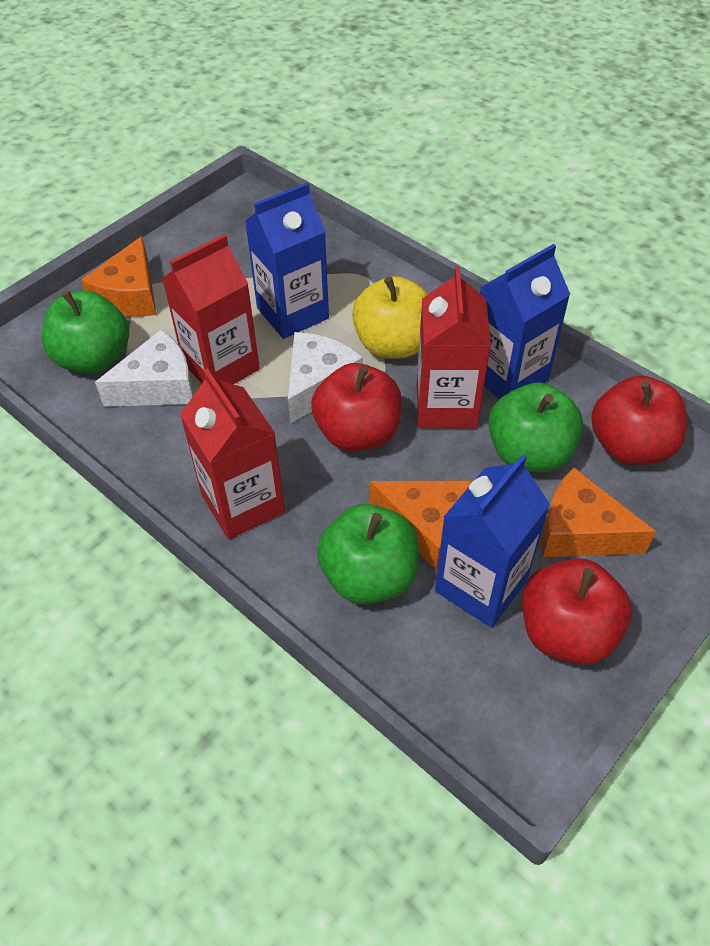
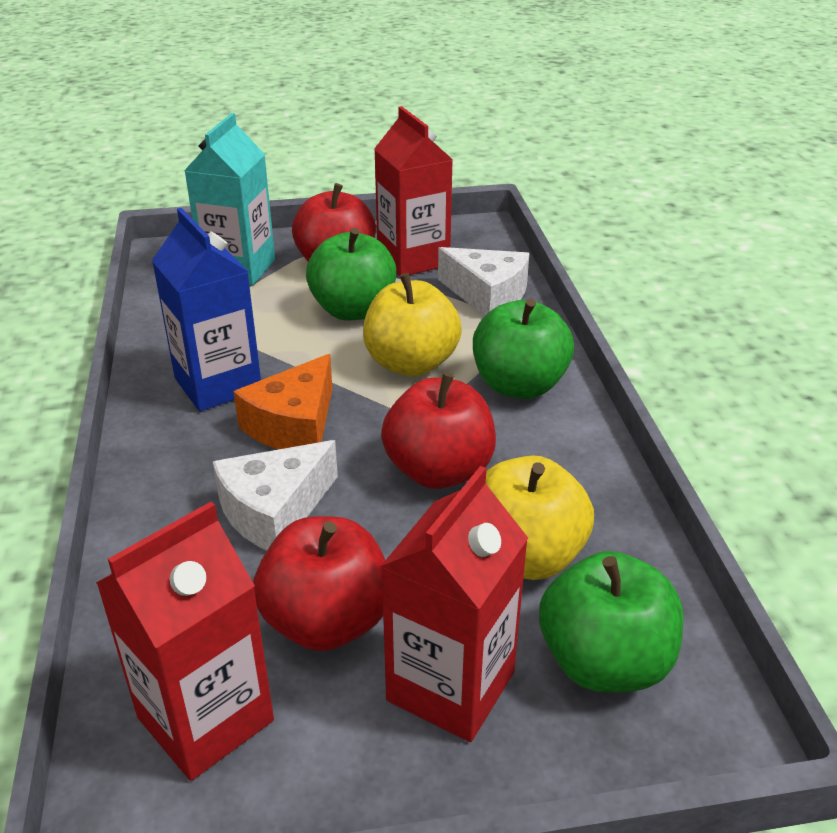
blue carton: 3 -> 1
orange cheese: 3 -> 1
turquoise carton: 0 -> 1
yellow apple: 1 -> 2

